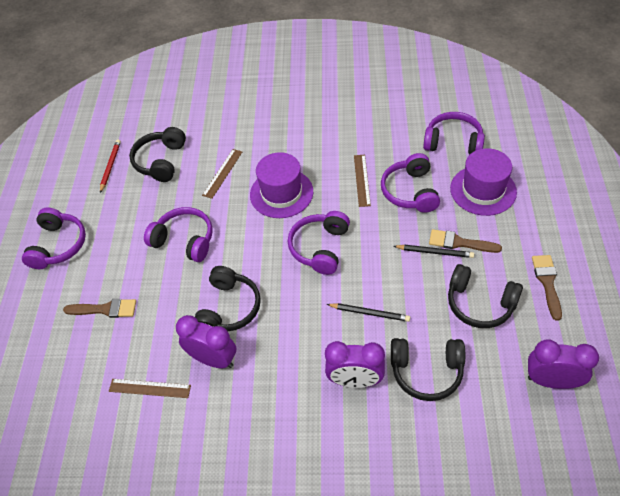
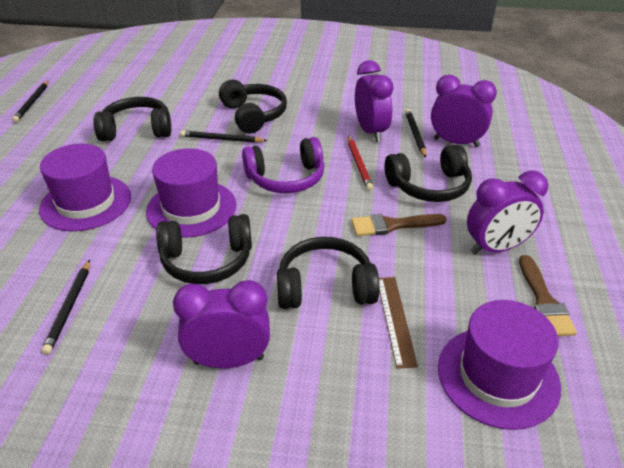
black headphones: 4 -> 5
black pencil: 2 -> 4
brown brush: 3 -> 2
brown ruler: 3 -> 1
purple clock: 3 -> 4
purple hat: 2 -> 3
purple headphones: 5 -> 1

